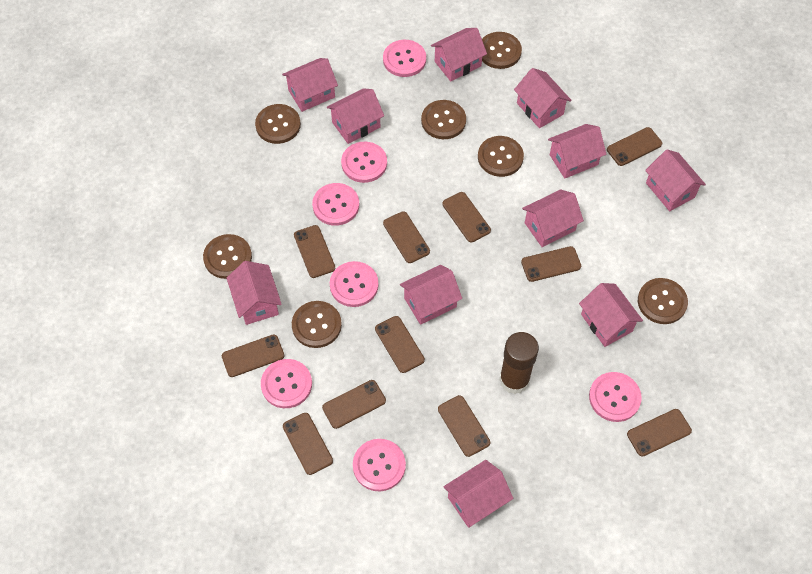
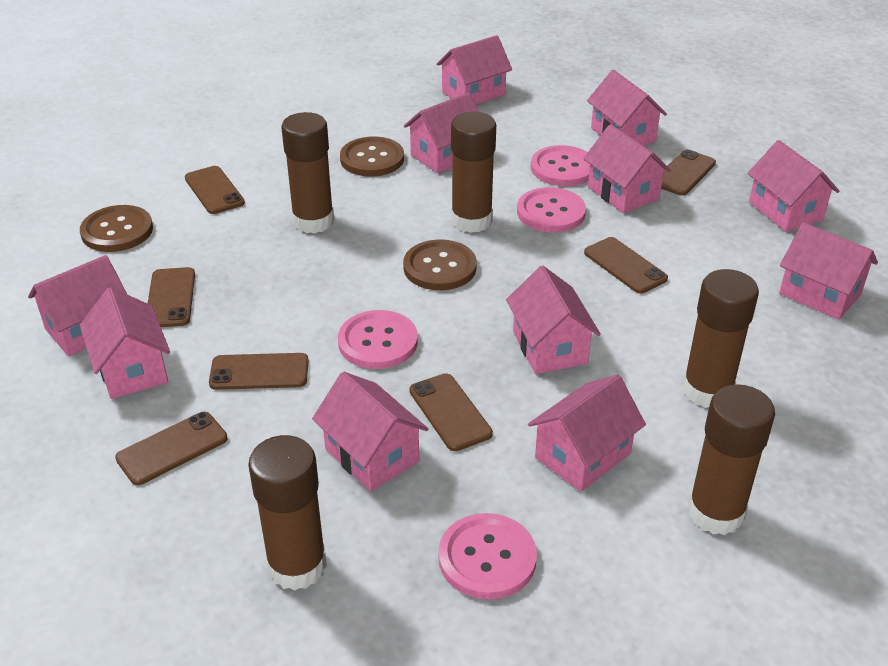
brown button: 7 -> 3
brown glue stick: 1 -> 5
brown phone: 11 -> 7
pink button: 7 -> 4

